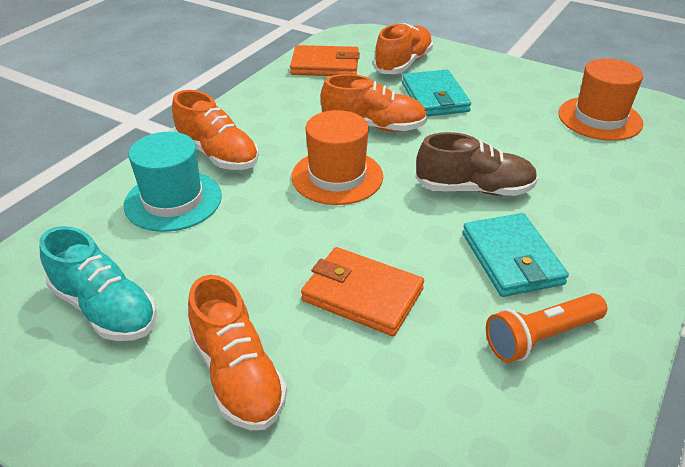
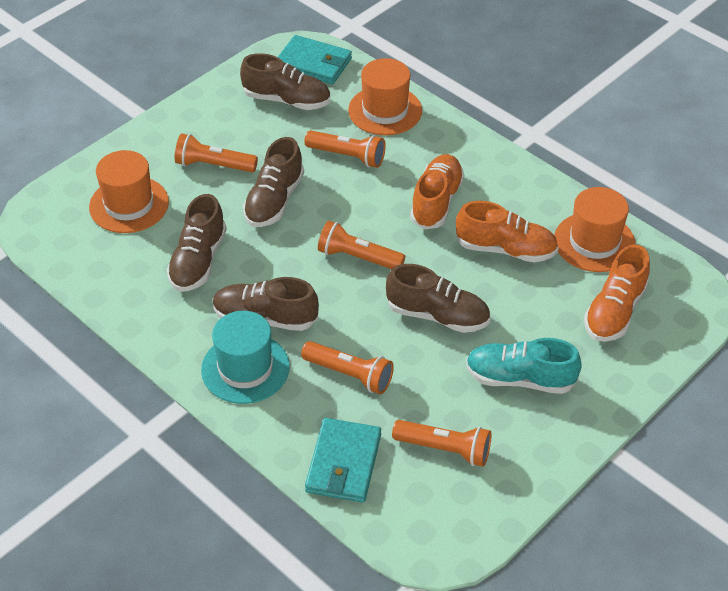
brown shoe: 1 -> 5
orange flashlight: 1 -> 5
orange hat: 2 -> 3
orange shoe: 4 -> 3
orange wallet: 2 -> 0

